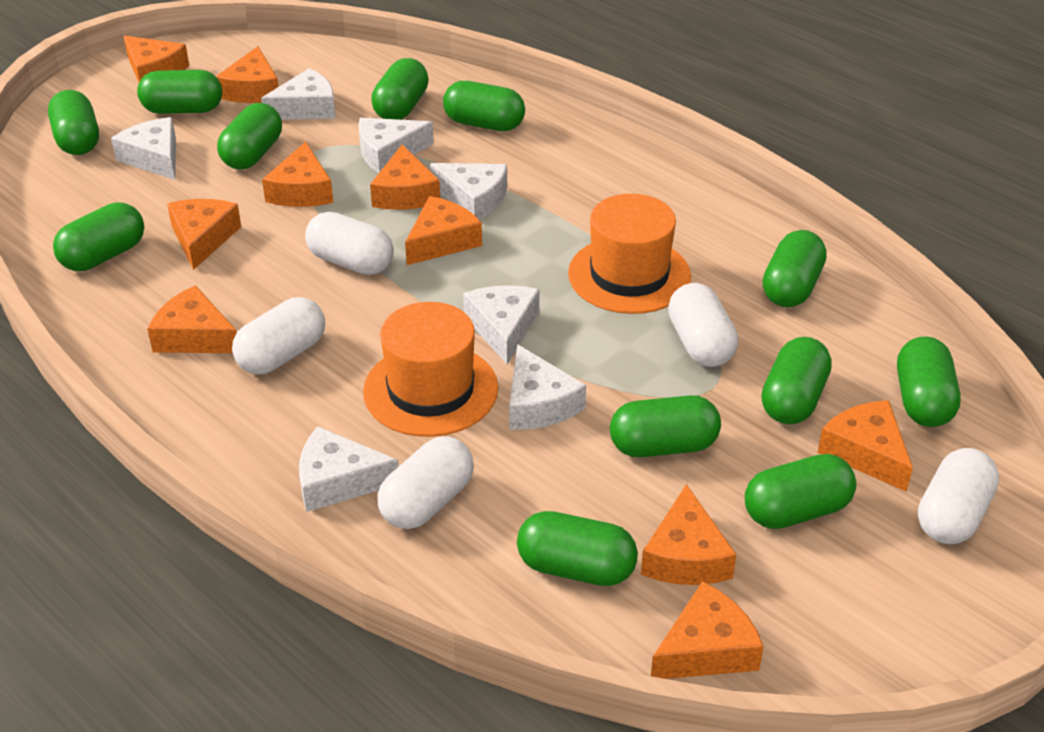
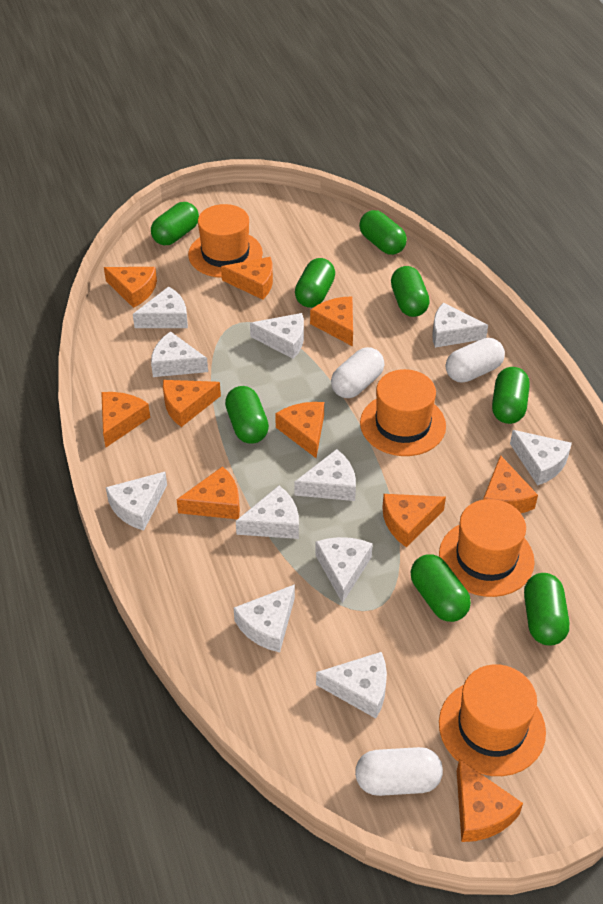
green capsule: 12 -> 8
orange hat: 2 -> 4
white capsule: 5 -> 3
white cheese: 7 -> 11

